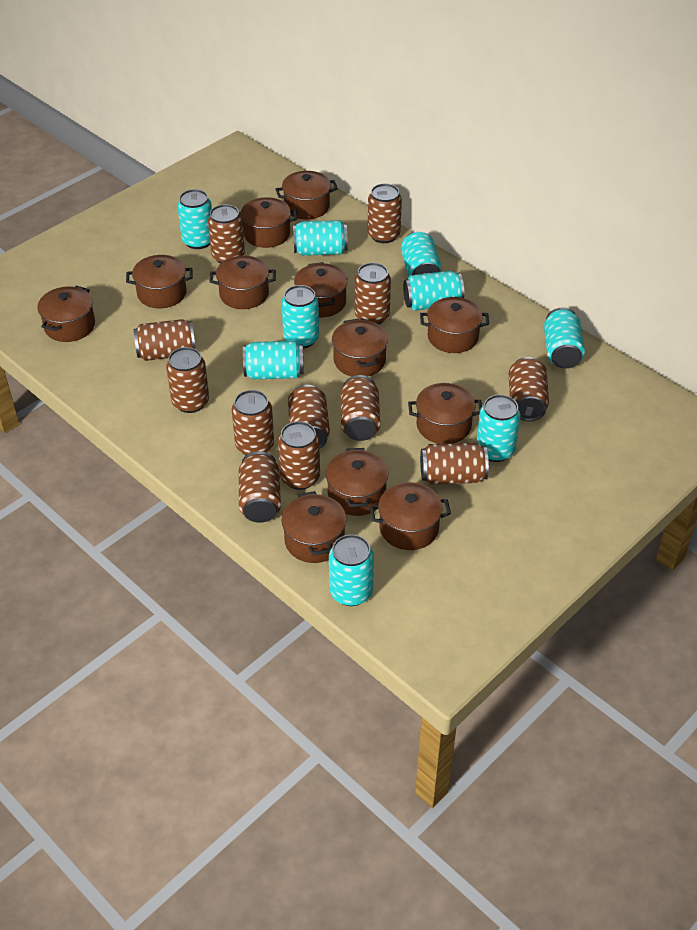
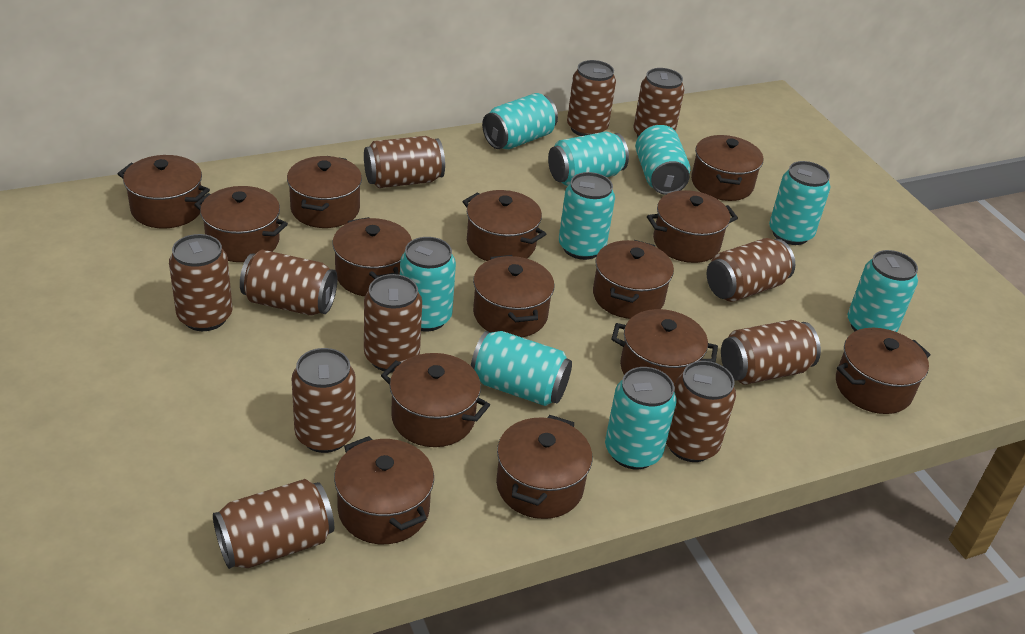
brown can: 12 -> 11
brown pot: 12 -> 14

